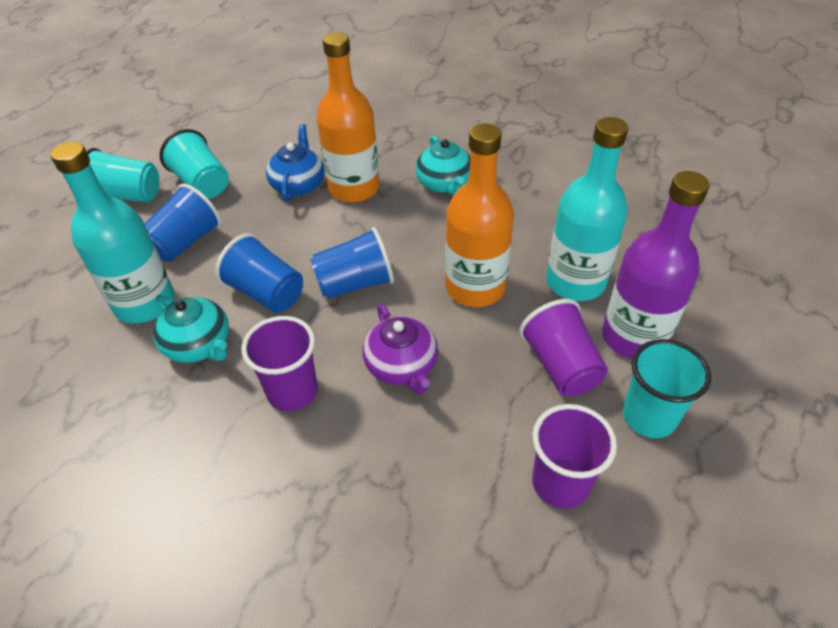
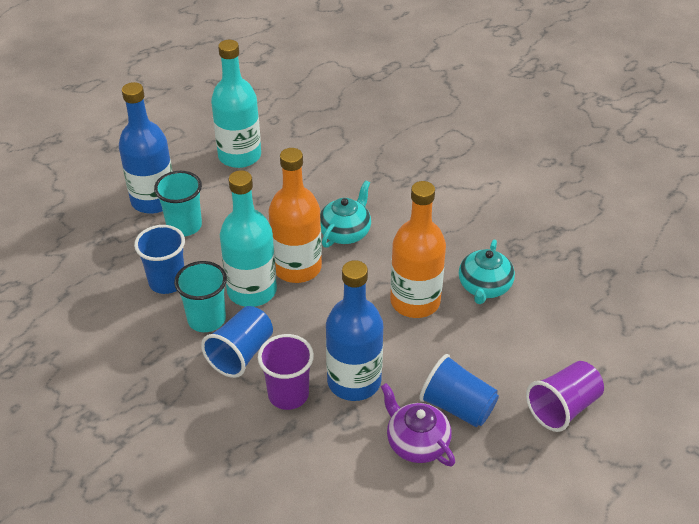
blue bottle: 0 -> 2
blue teapot: 1 -> 0
purple bottle: 1 -> 0
purple cup: 3 -> 2
turquoise cup: 3 -> 2

